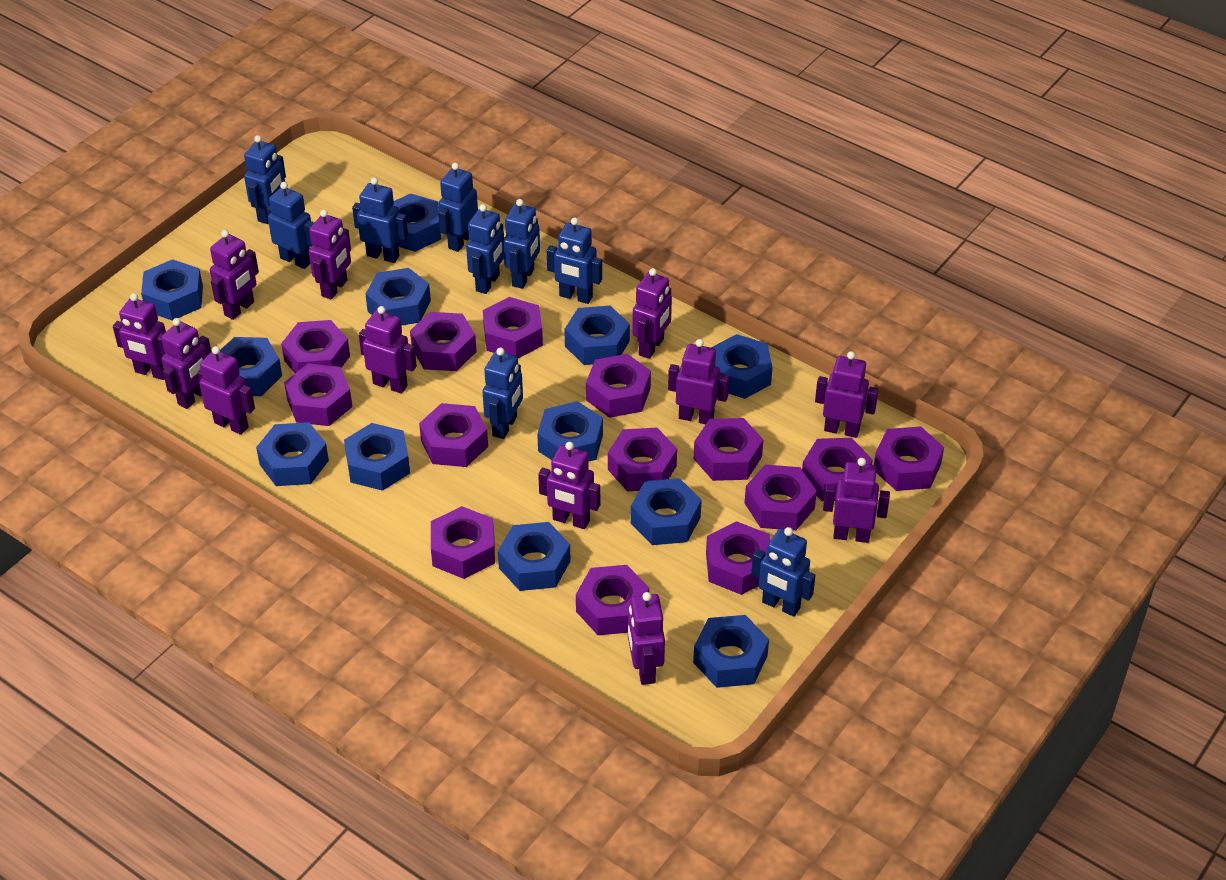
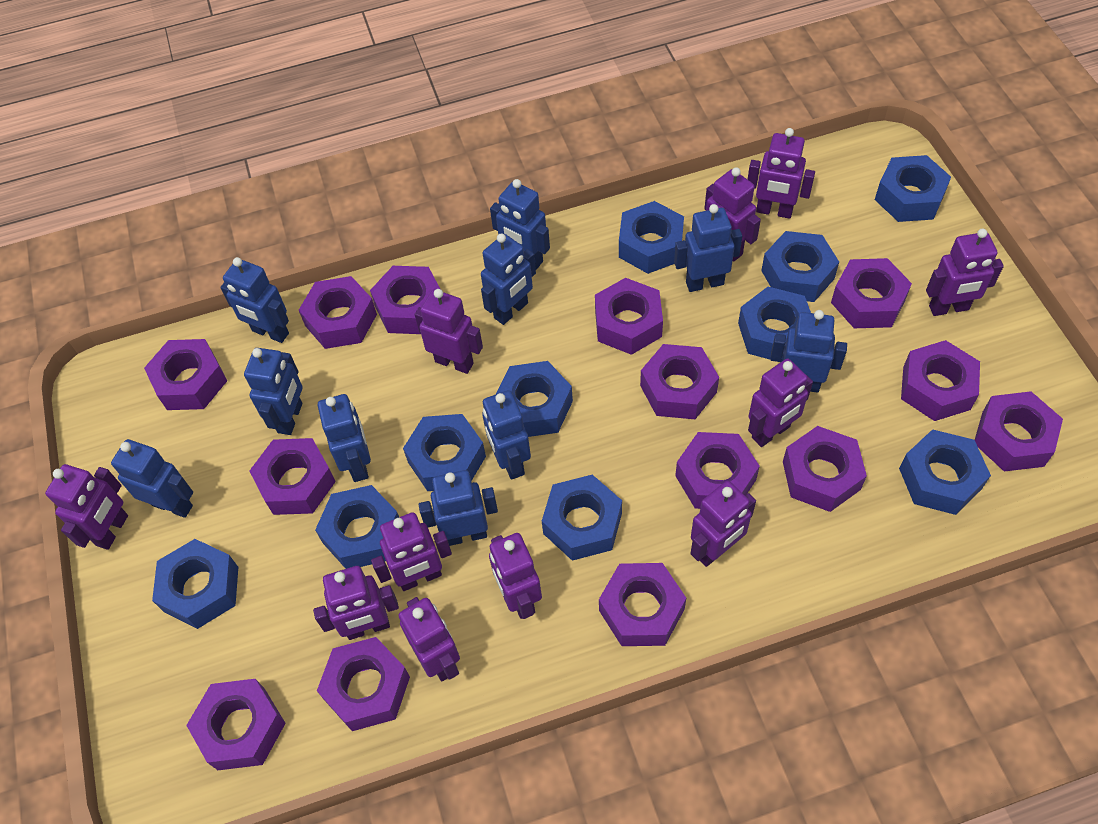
blue nut: 12 -> 10
blue robot: 9 -> 10
purple robot: 12 -> 11

